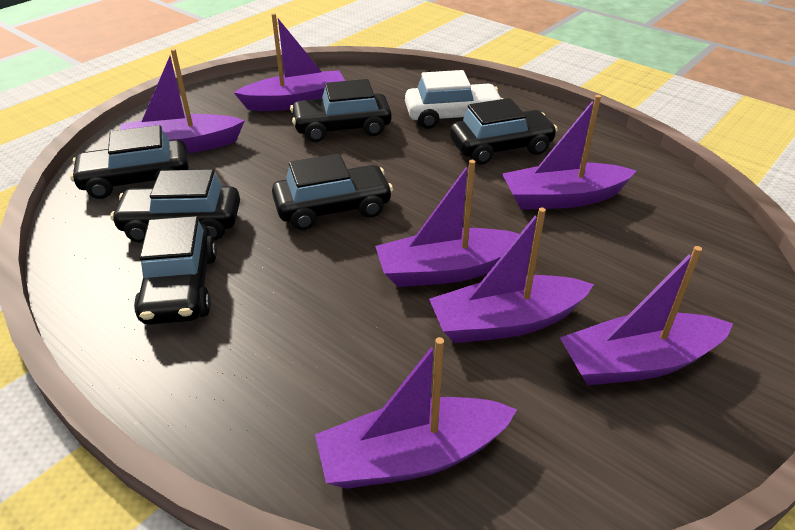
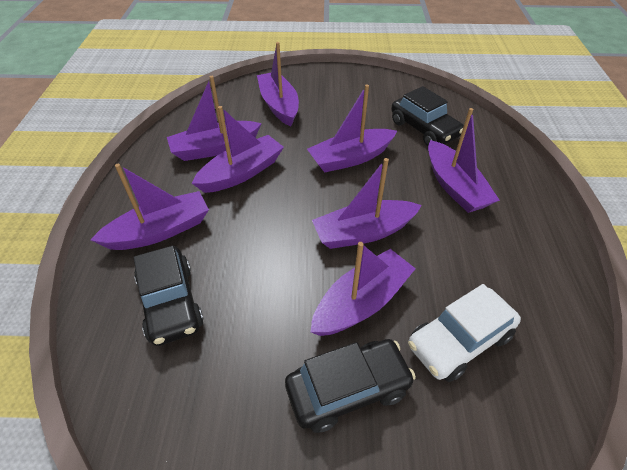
black car: 6 -> 3
purple boat: 7 -> 8

